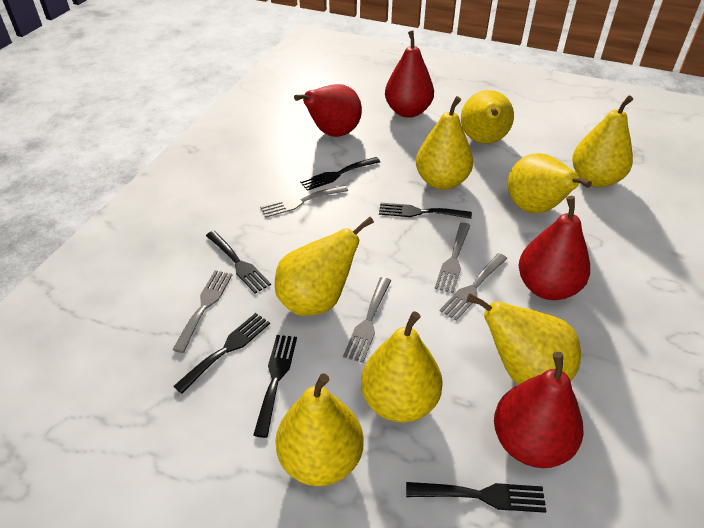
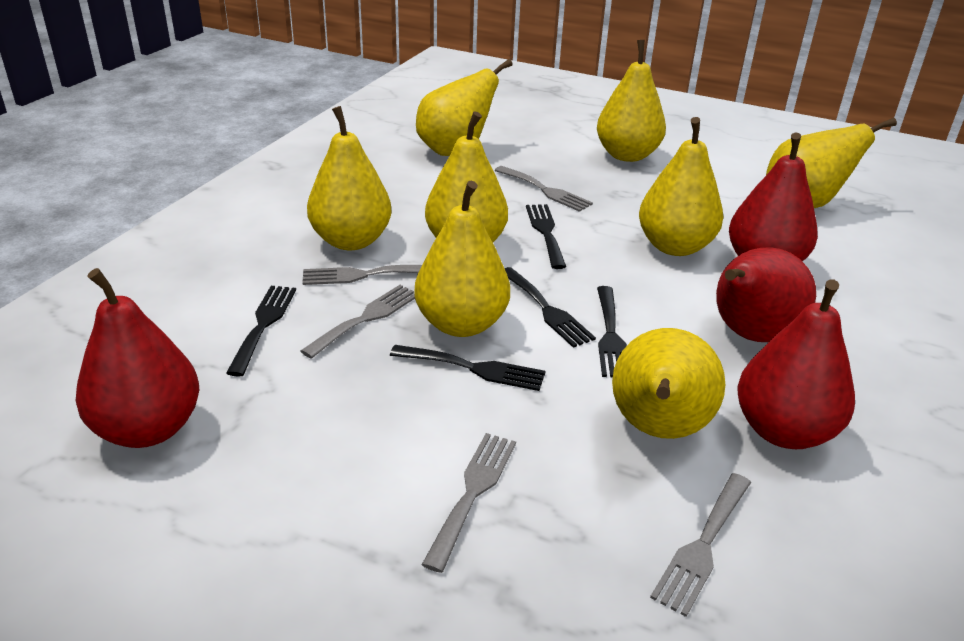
black fork: 6 -> 5

